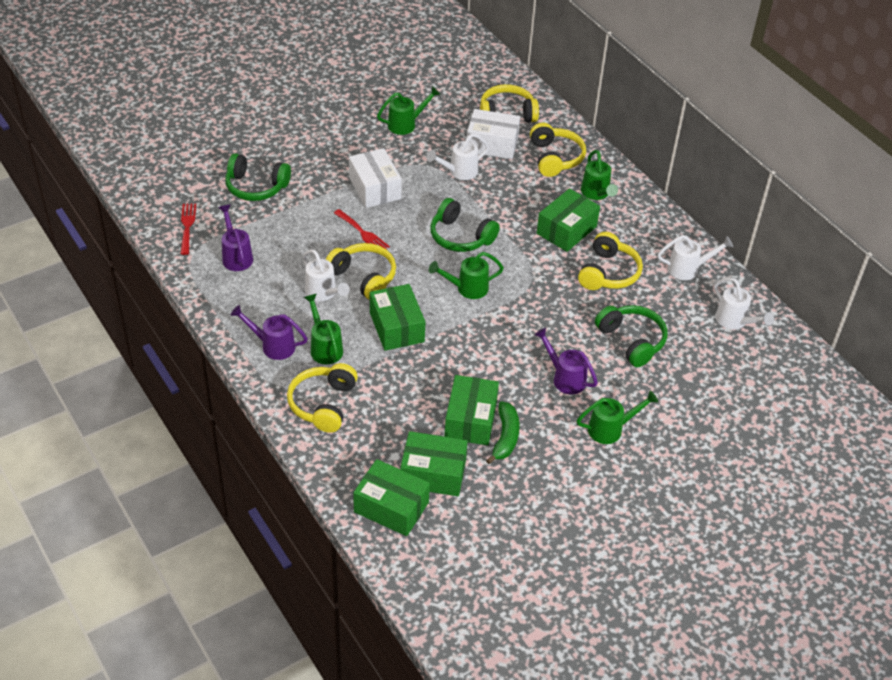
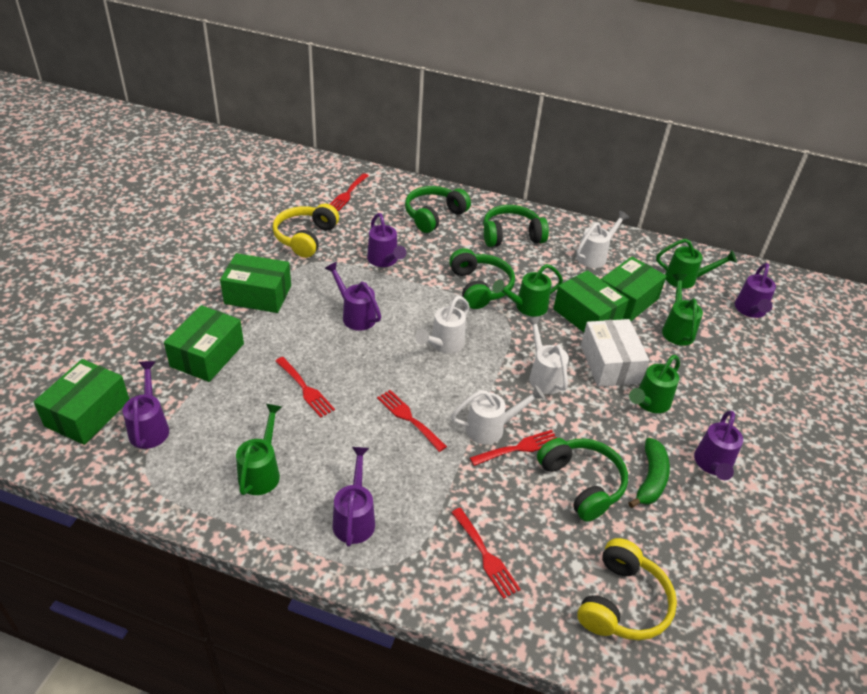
green headphones: 3 -> 4
purple watering can: 3 -> 6
red fork: 2 -> 5
white box: 2 -> 1
yellow headphones: 5 -> 2

